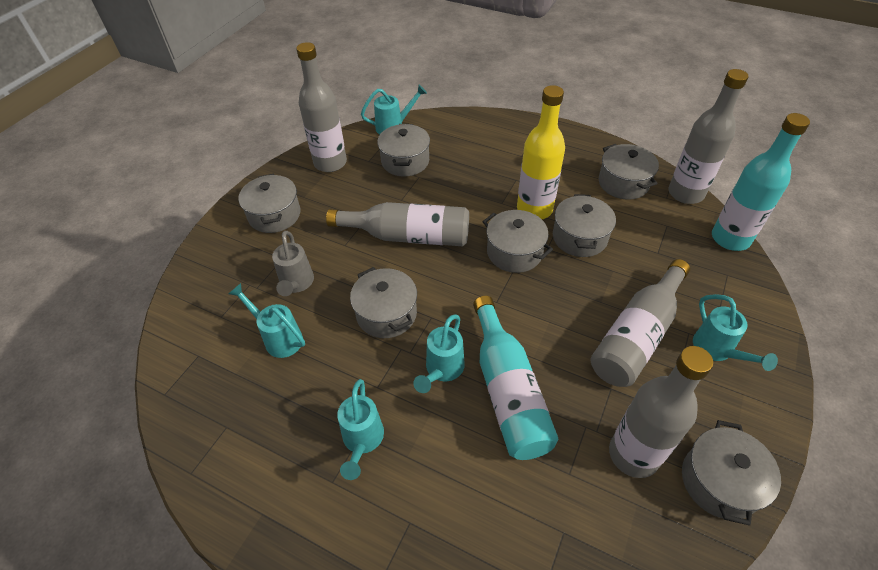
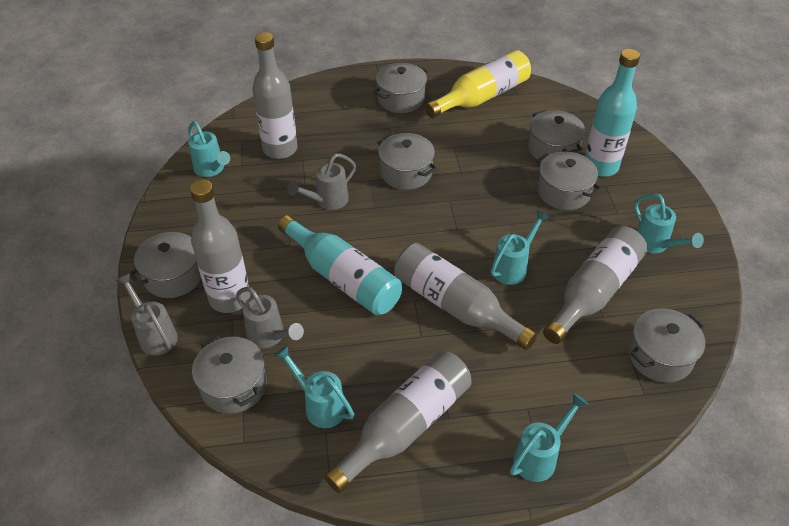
grey watering can: 1 -> 3

